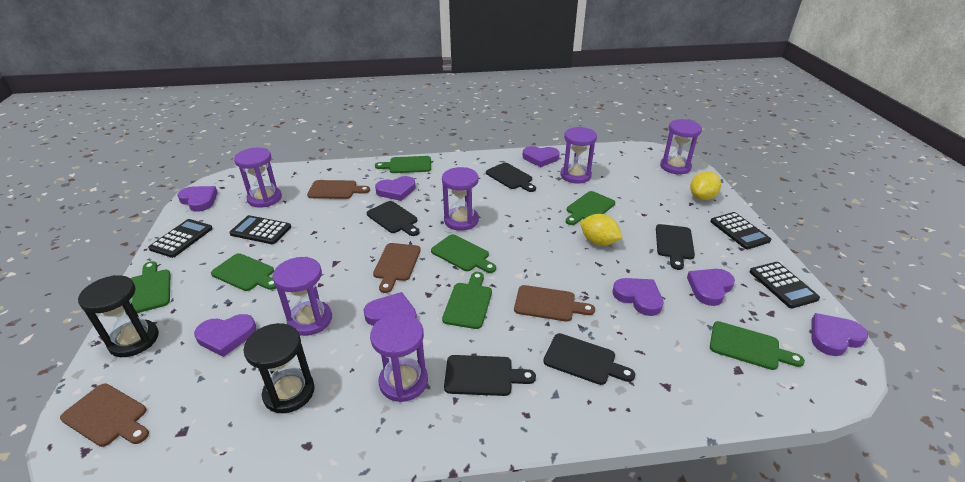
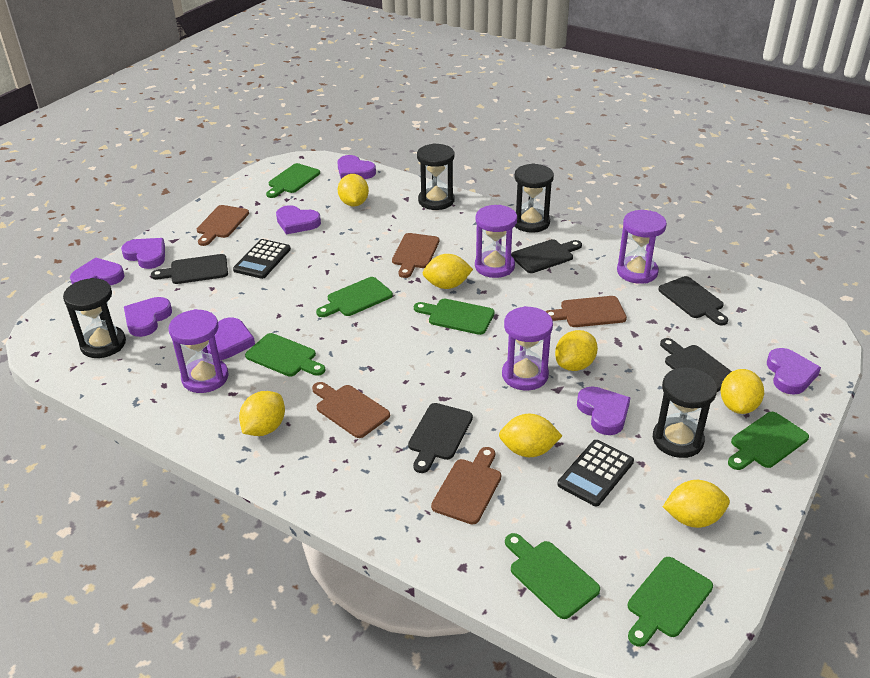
black calculator: 4 -> 2
black hourglass: 2 -> 4
brown cutting board: 4 -> 5
purple hourglass: 6 -> 4
yellow lemon: 2 -> 7

